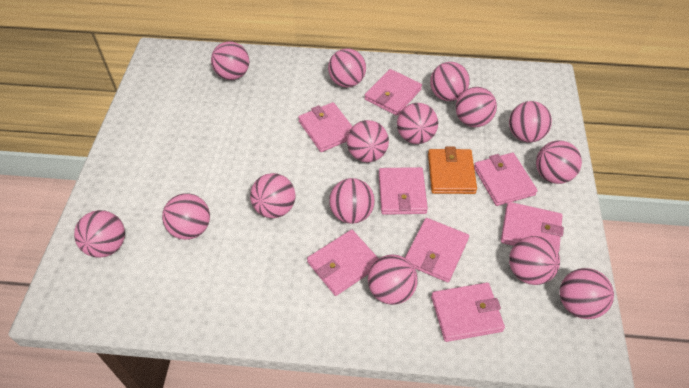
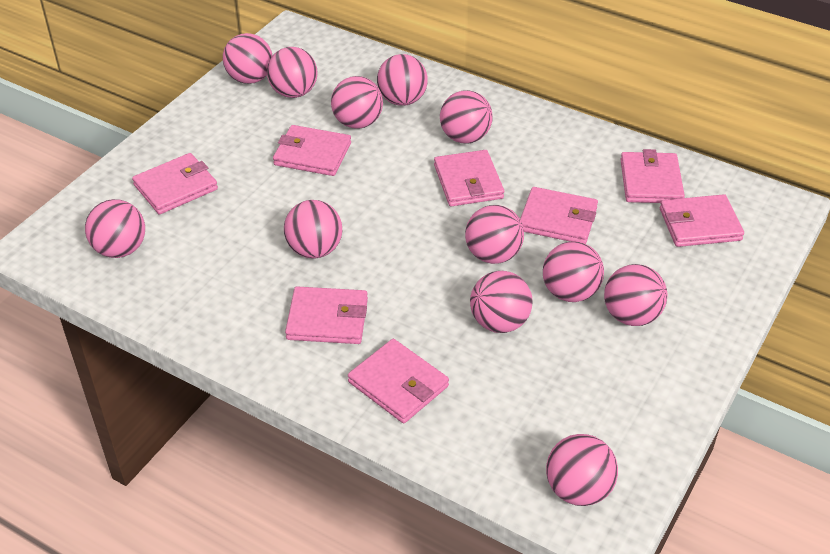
orange wallet: 1 -> 0
pink ball: 15 -> 12

